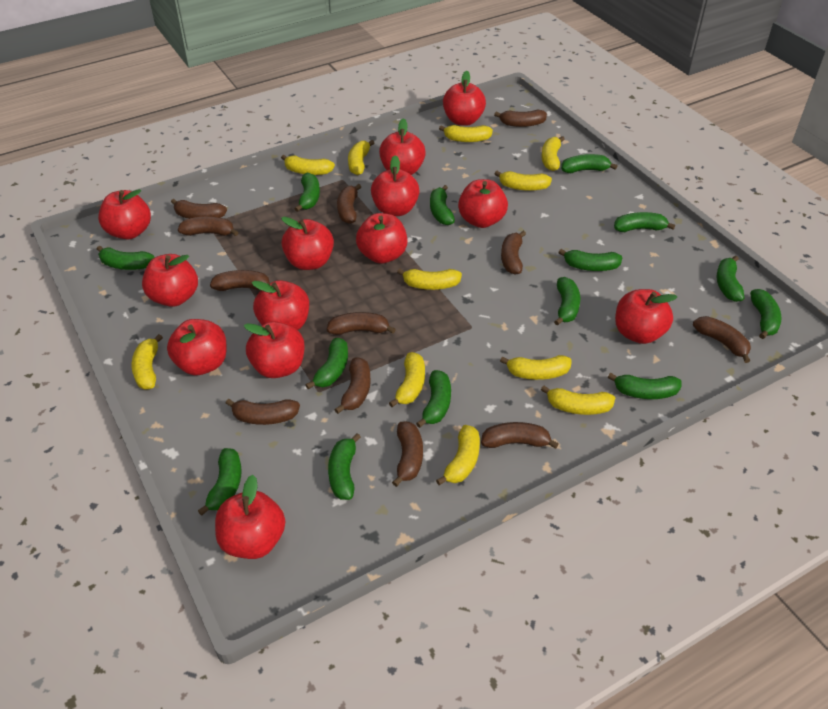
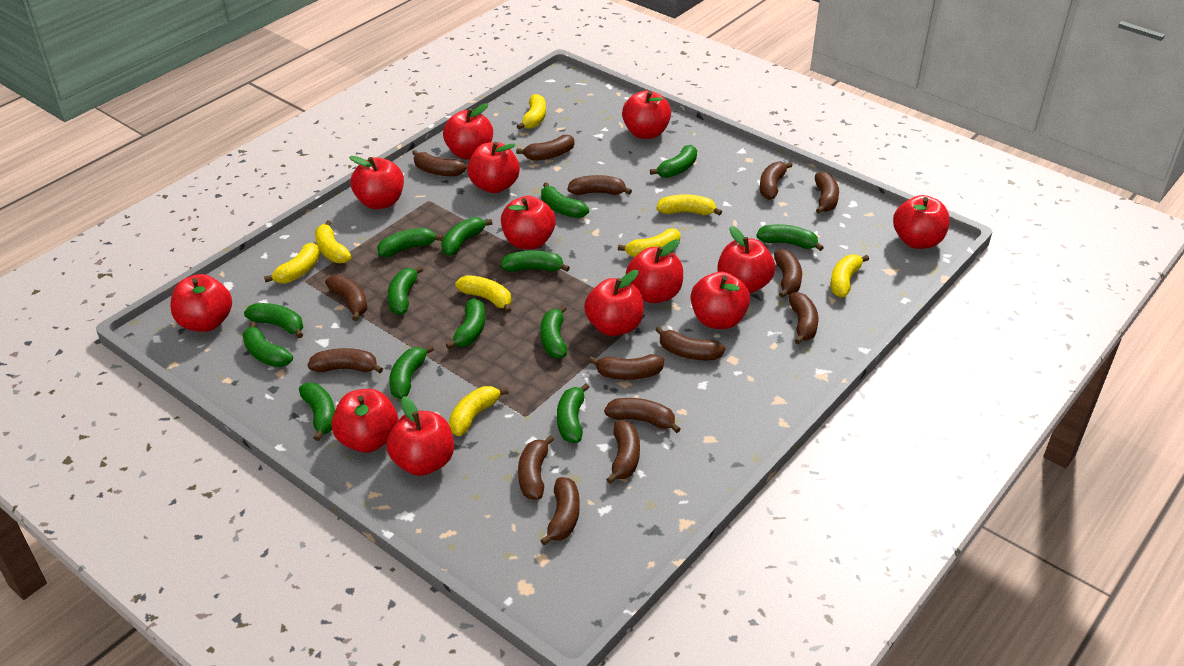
brown banana: 12 -> 15
yellow banana: 11 -> 8

